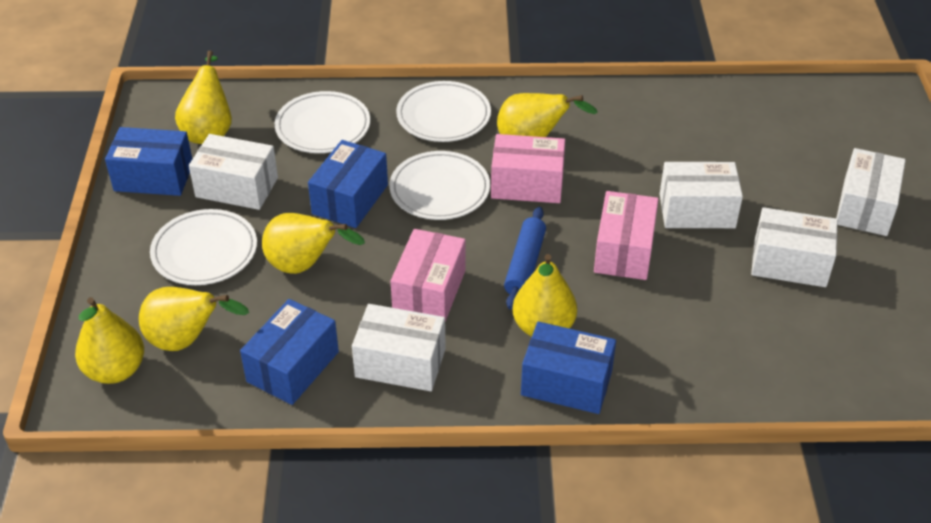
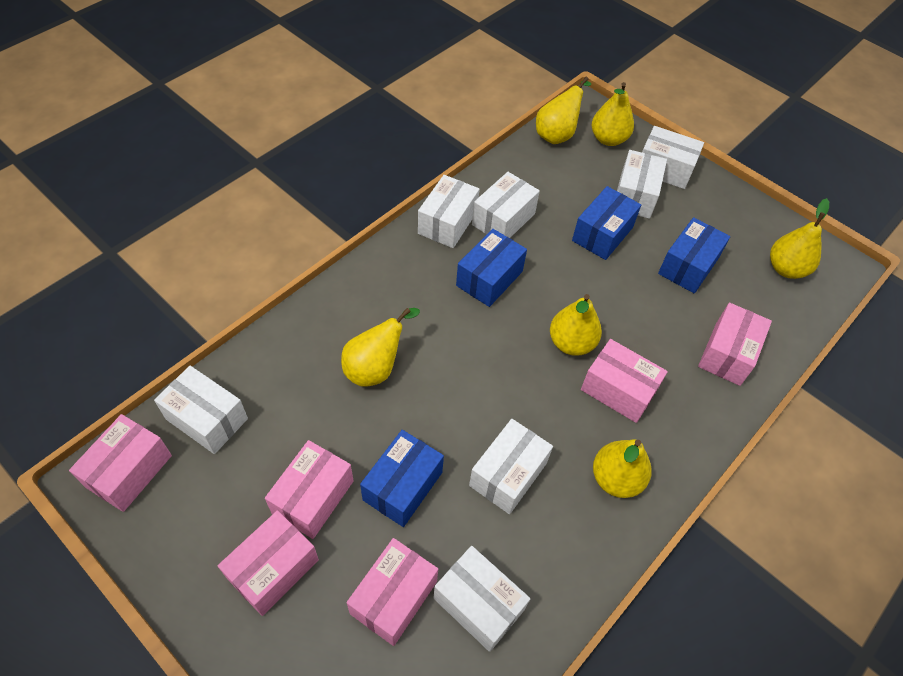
blue rolling pin: 1 -> 0
pink box: 3 -> 6
white box: 5 -> 7
white plate: 4 -> 0

